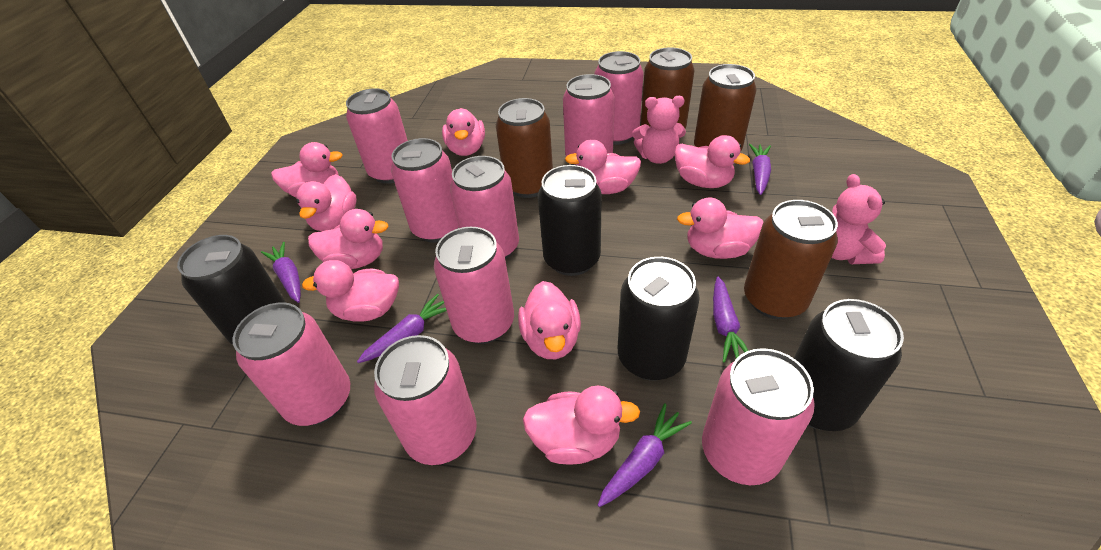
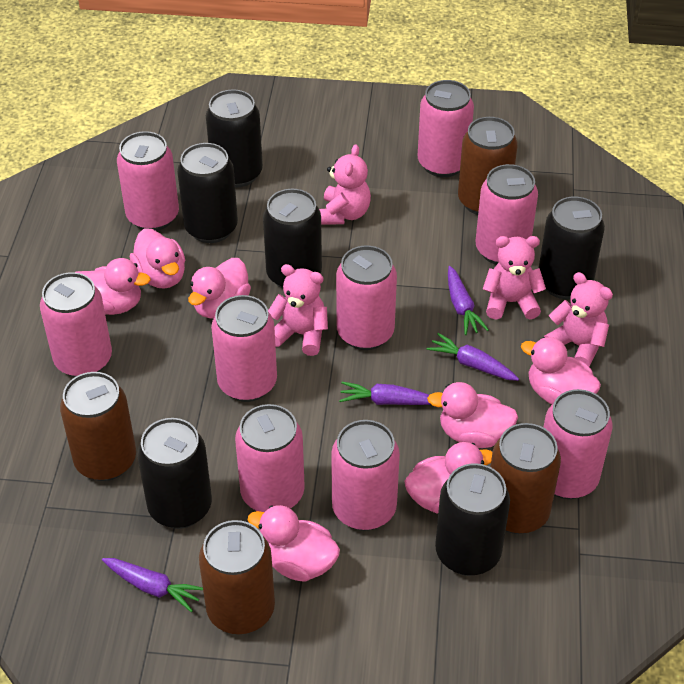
black can: 4 -> 6
pink duck: 10 -> 7
pink teddy bear: 2 -> 4
purple carrot: 5 -> 4

